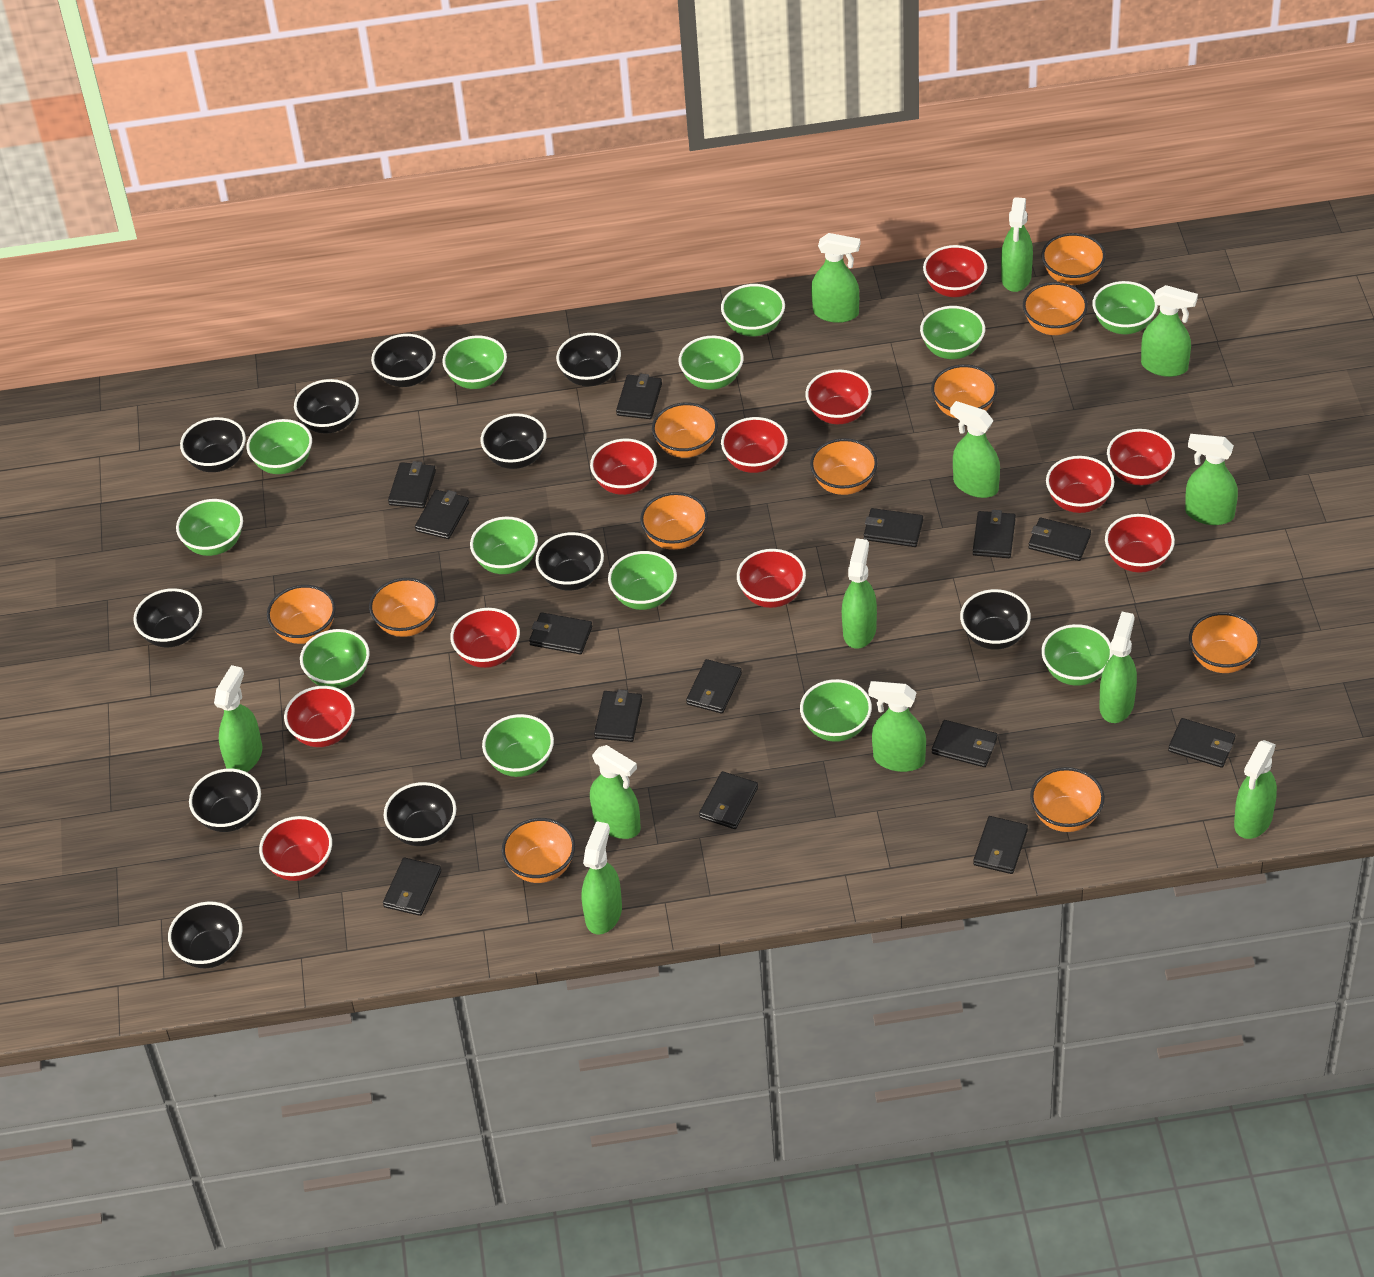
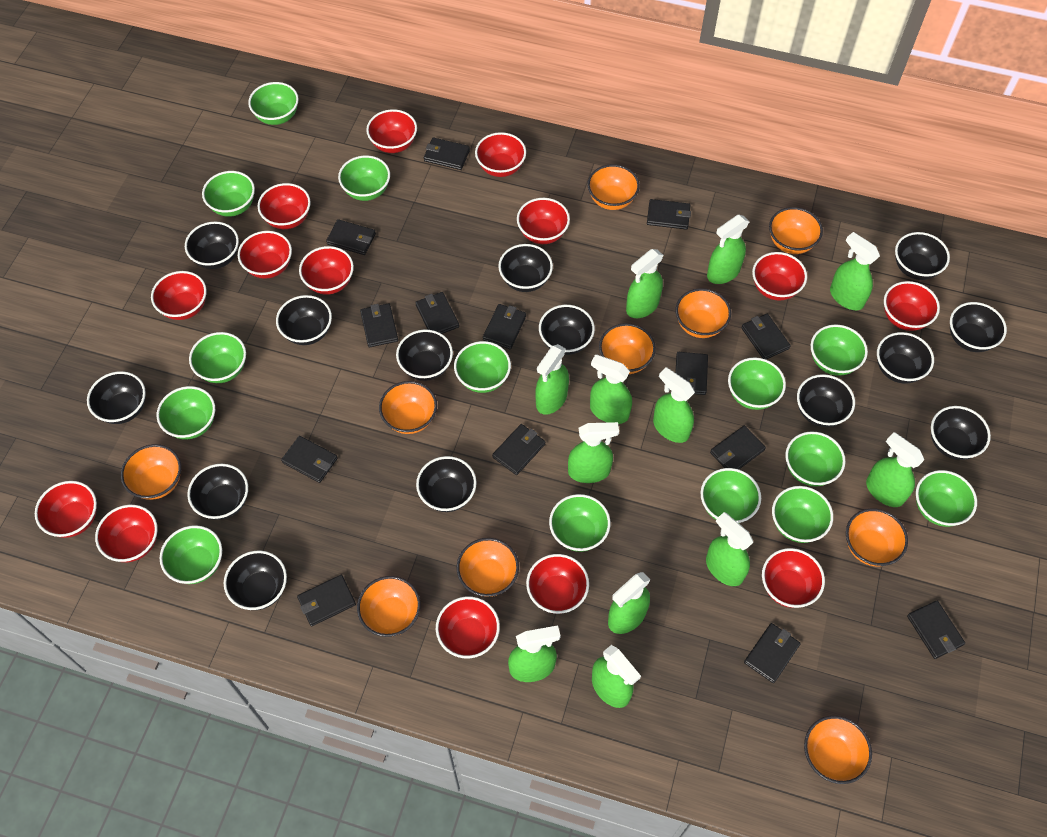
black bowl: 11 -> 14
green bowl: 13 -> 14
orange bowl: 11 -> 10
red bowl: 11 -> 14

